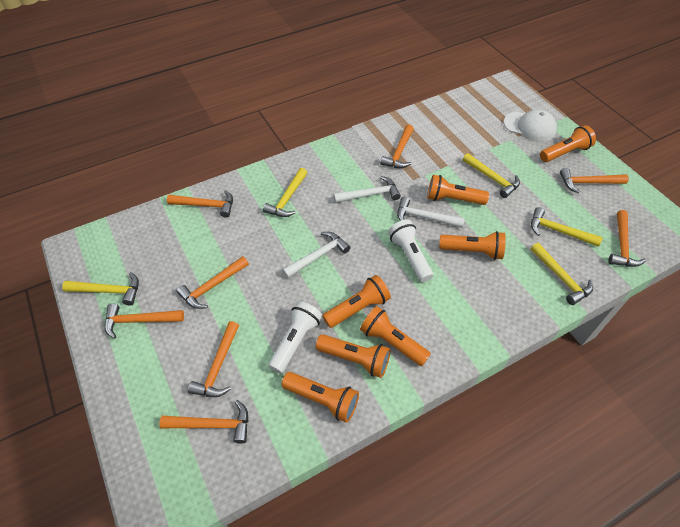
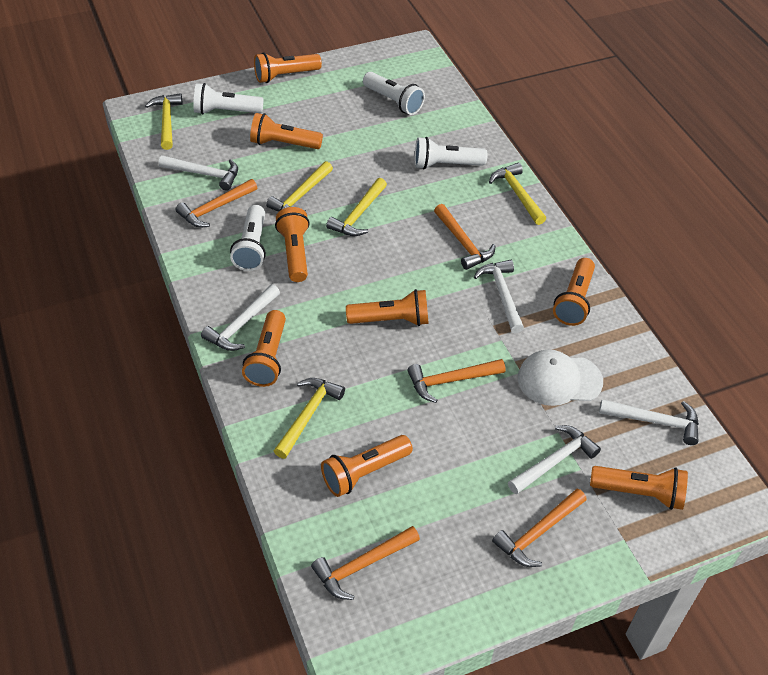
orange flashlight: 7 -> 8
orange hammer: 8 -> 5
white flashlight: 2 -> 4
white hammer: 3 -> 5

